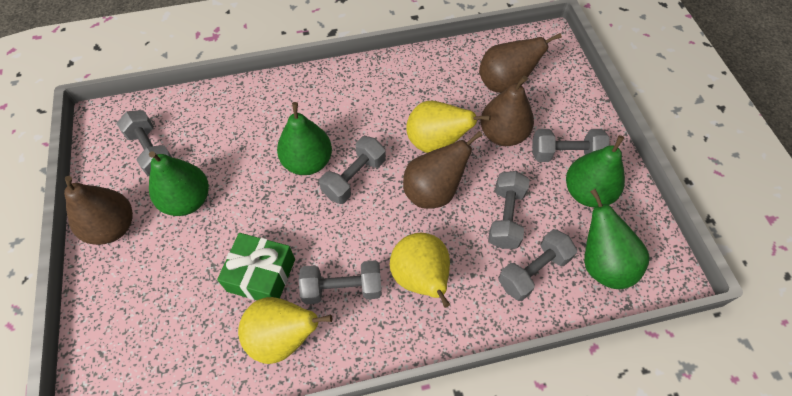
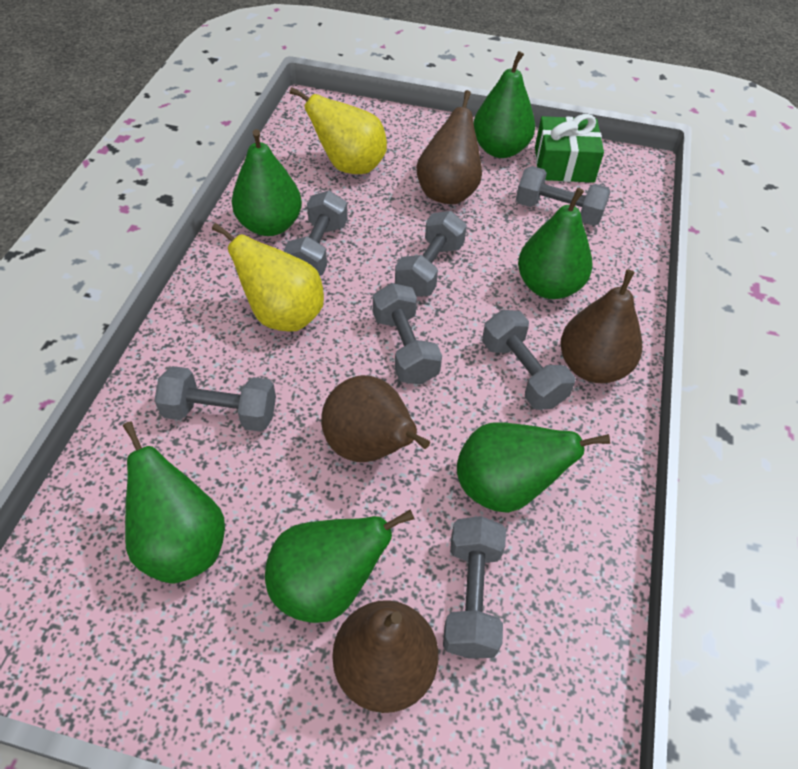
green pear: 4 -> 6
grey dumbbell: 6 -> 7
yellow pear: 3 -> 2

